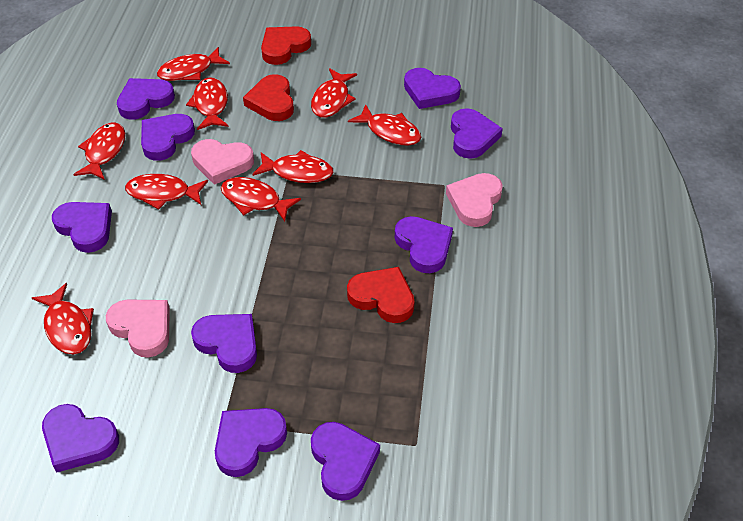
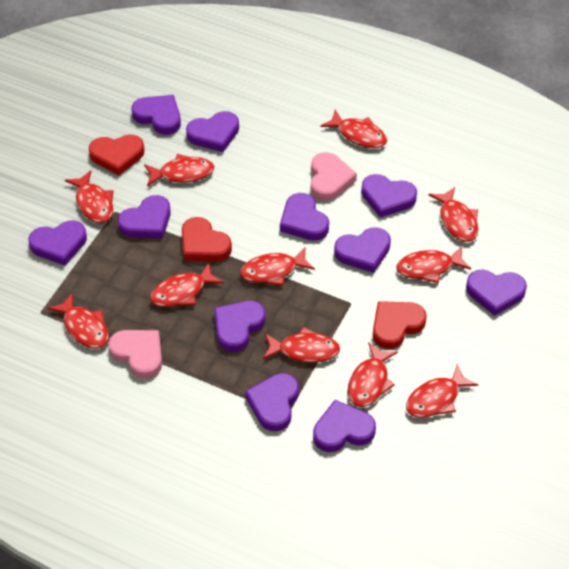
pink heart: 3 -> 2
purple heart: 10 -> 11
red fish: 9 -> 11

